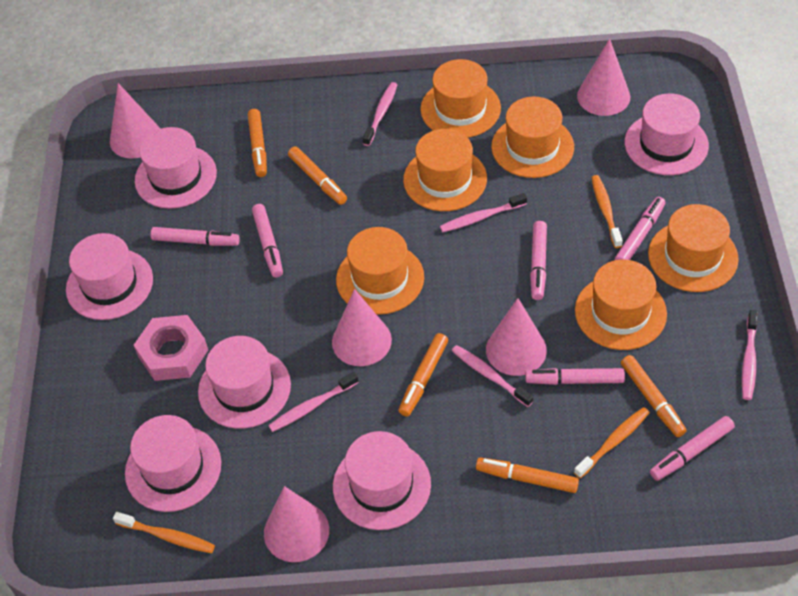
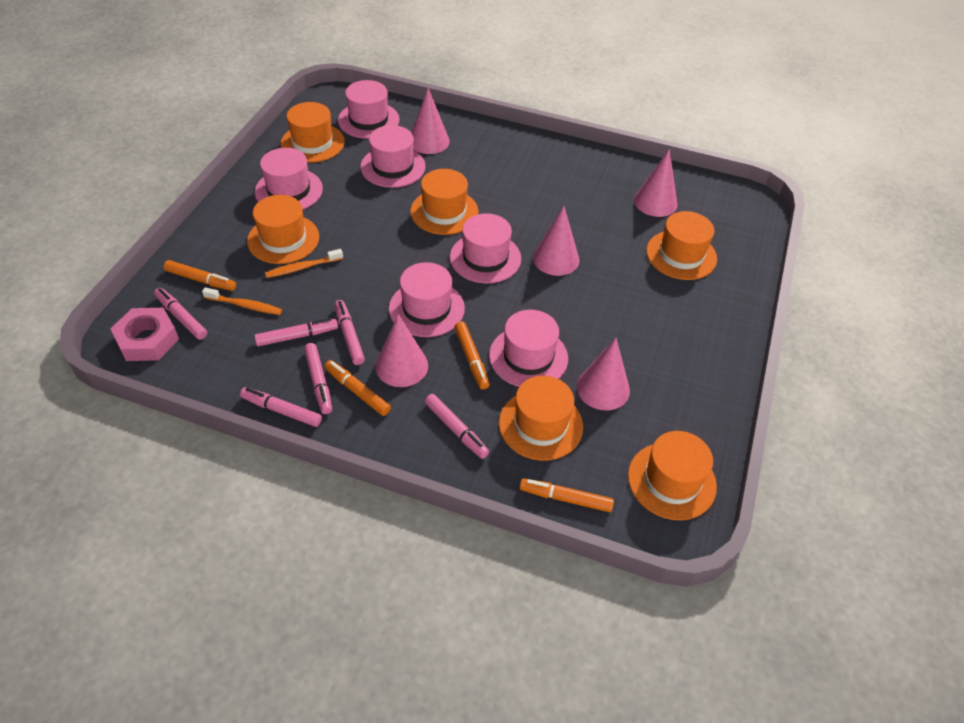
orange marker: 5 -> 4
orange toothbrush: 3 -> 2
pink toothbrush: 5 -> 0

